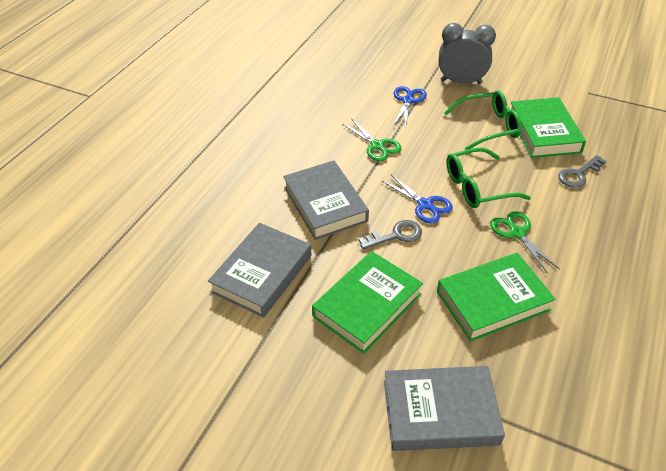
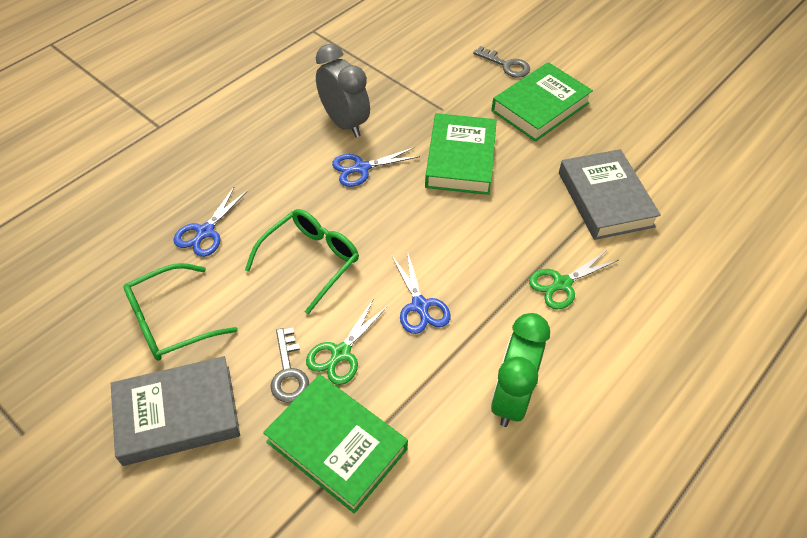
blue scissors: 2 -> 3
green clock: 0 -> 1
grey book: 3 -> 2

